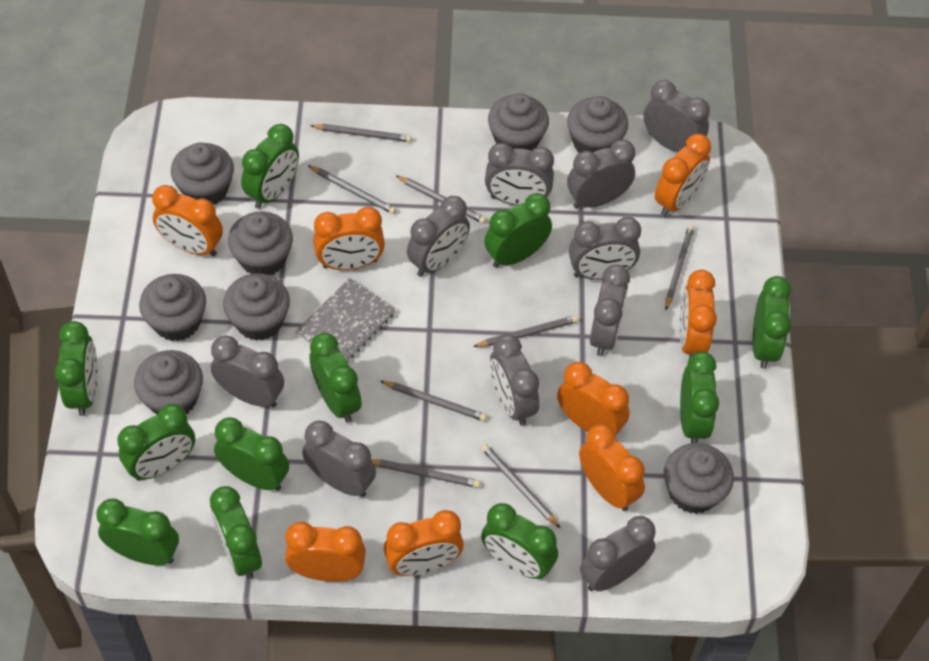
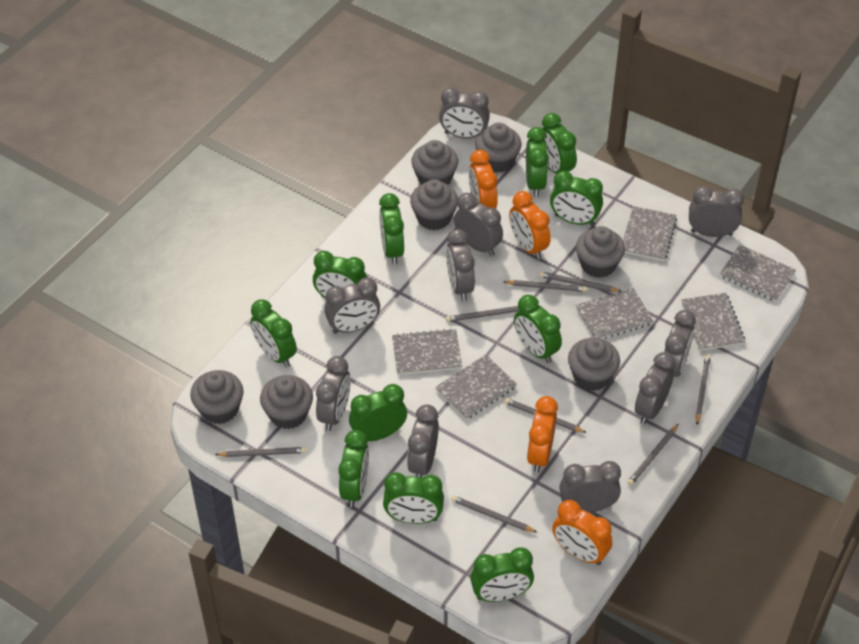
grey cupcake: 8 -> 7
grey notebook: 1 -> 6
orange clock: 8 -> 4

